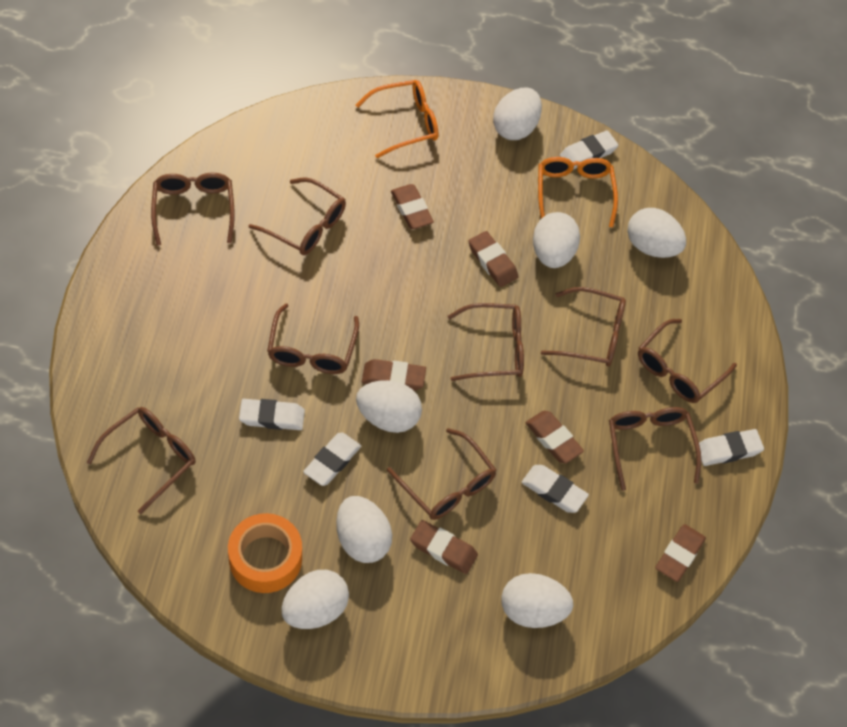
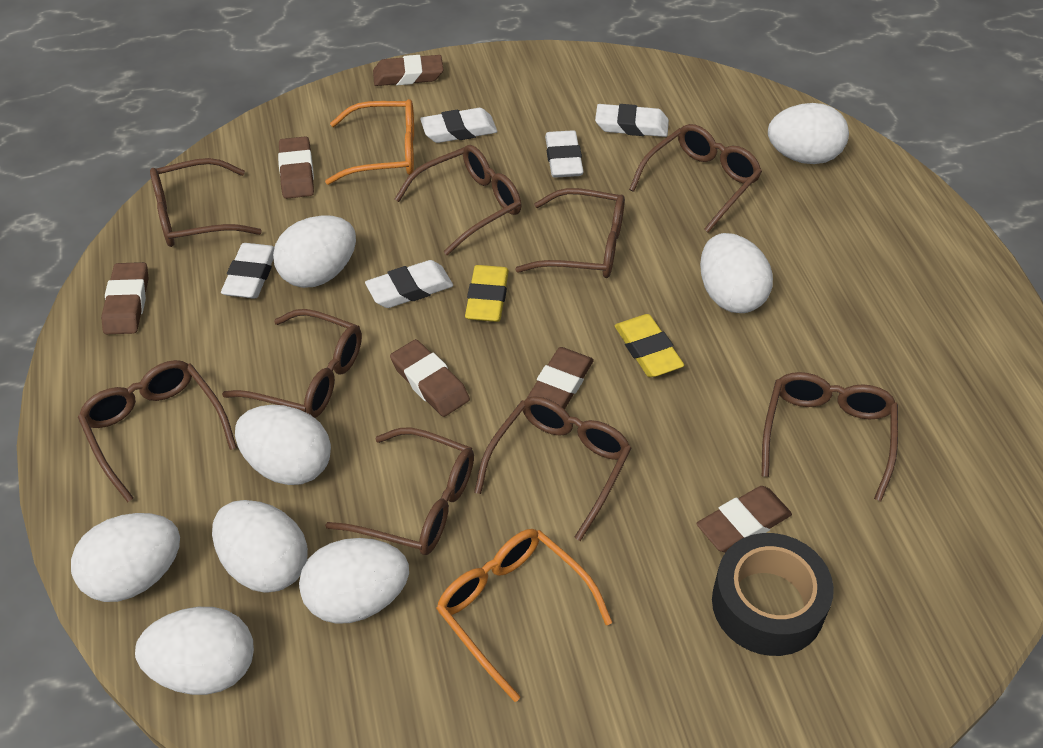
black tape: 0 -> 1
orange tape: 1 -> 0
white egg: 7 -> 8
yellow eraser: 0 -> 2

